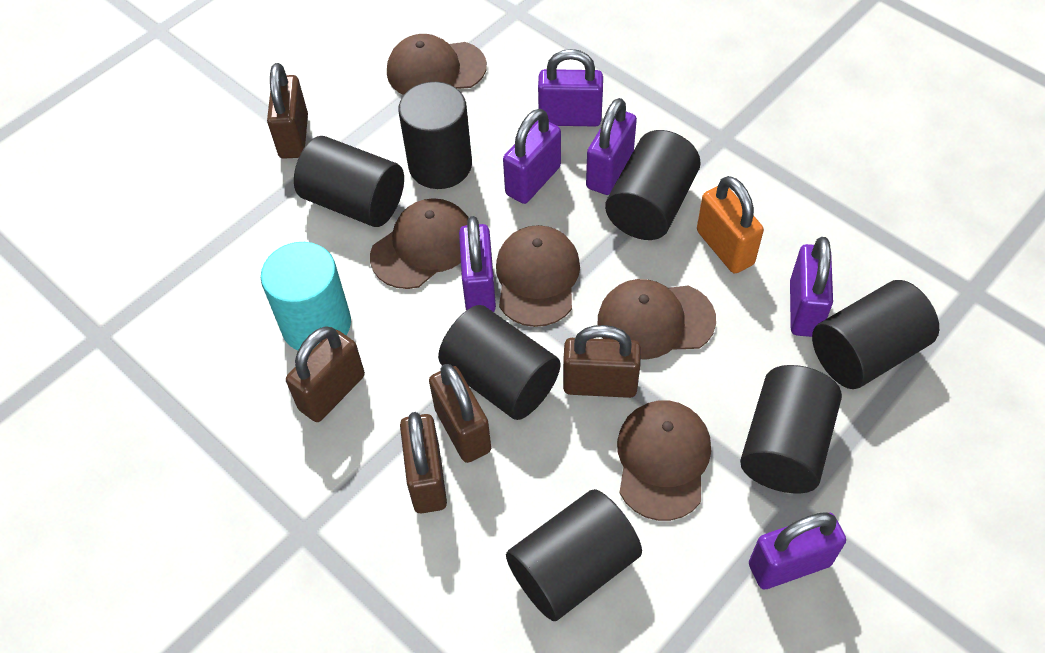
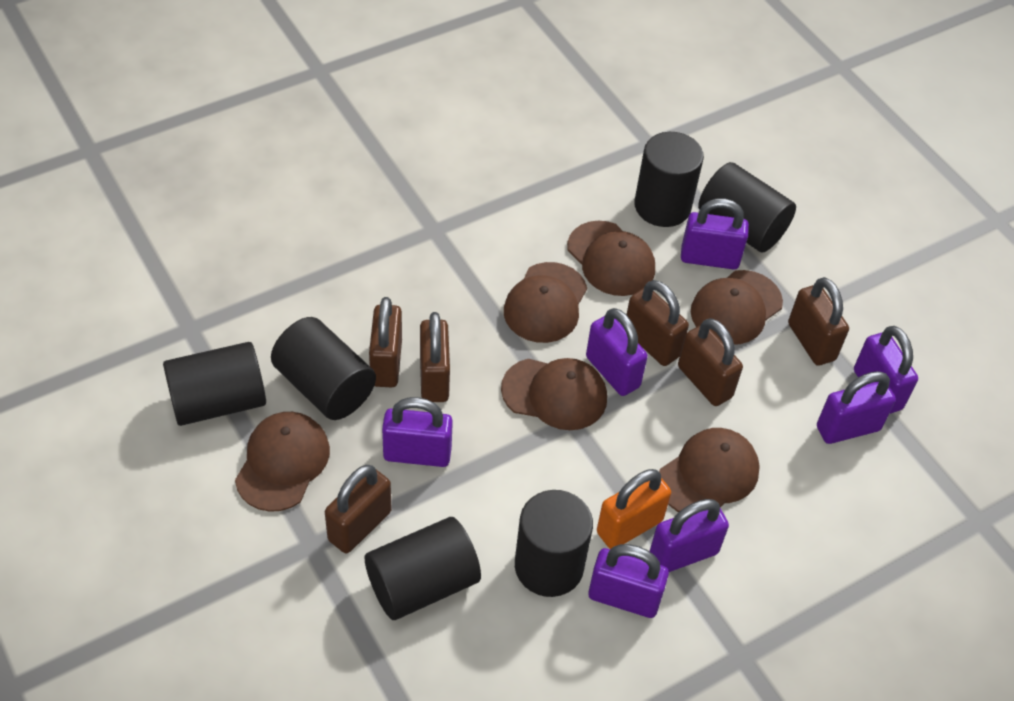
black cylinder: 7 -> 6
brown cap: 5 -> 6
brown padlock: 5 -> 6
purple padlock: 6 -> 7
turquoise cylinder: 1 -> 0

